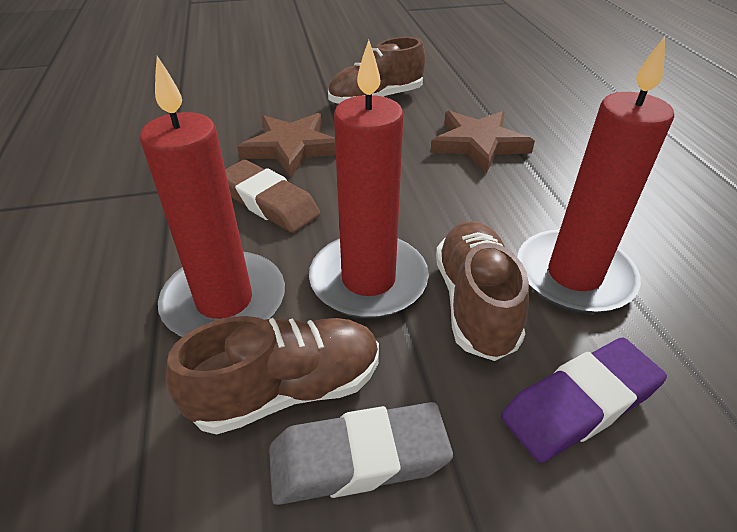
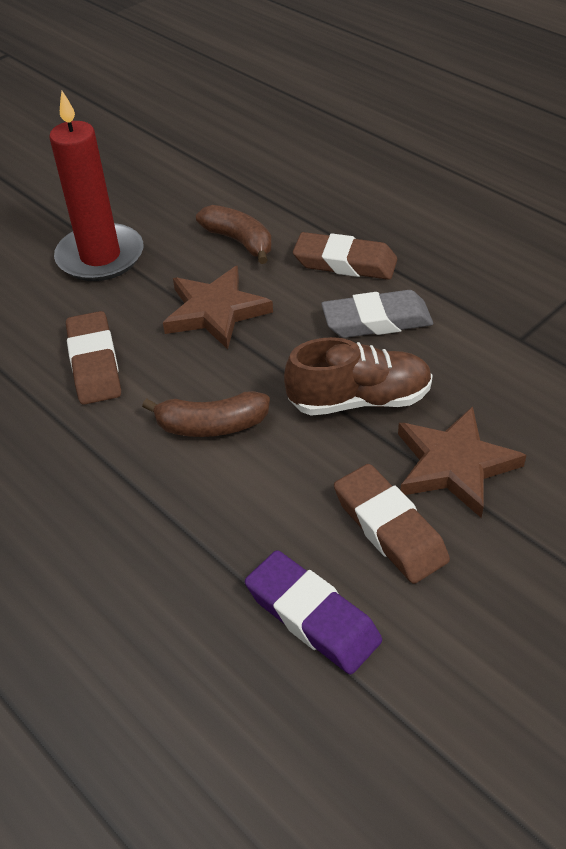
brown banana: 0 -> 2
brown eraser: 1 -> 3
brown shoe: 3 -> 1
red candle: 3 -> 1

